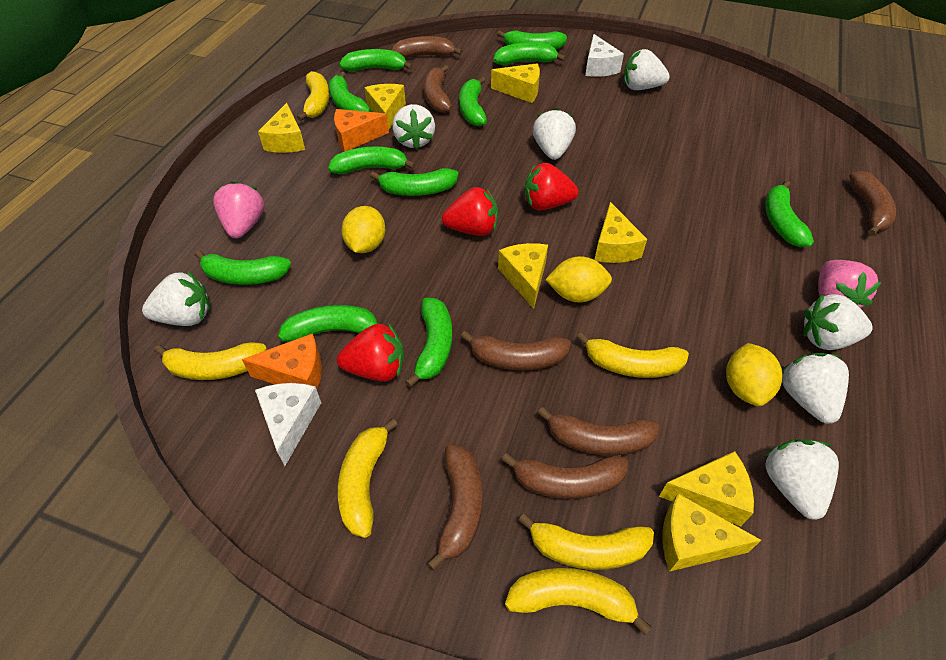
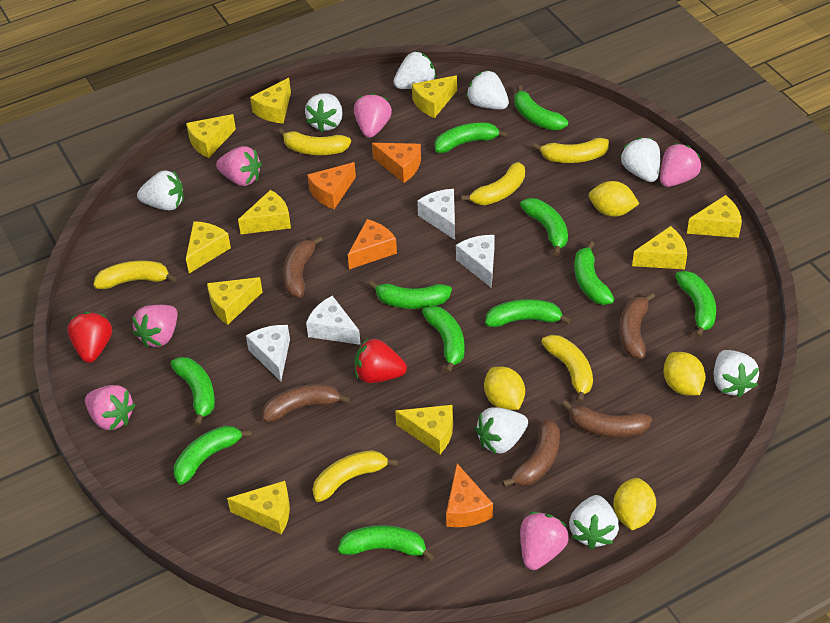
brown banana: 7 -> 5
orange cheese: 2 -> 4
pink strawberry: 2 -> 6
red strawberry: 3 -> 2
white cheese: 2 -> 4
white strawberry: 7 -> 8
yellow cheese: 7 -> 10
yellow lemon: 3 -> 4

